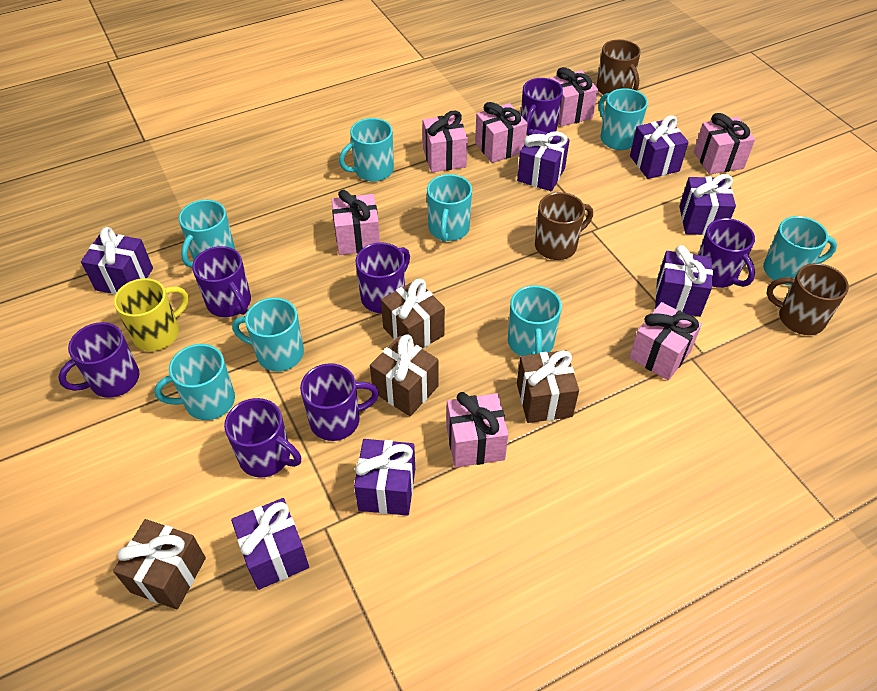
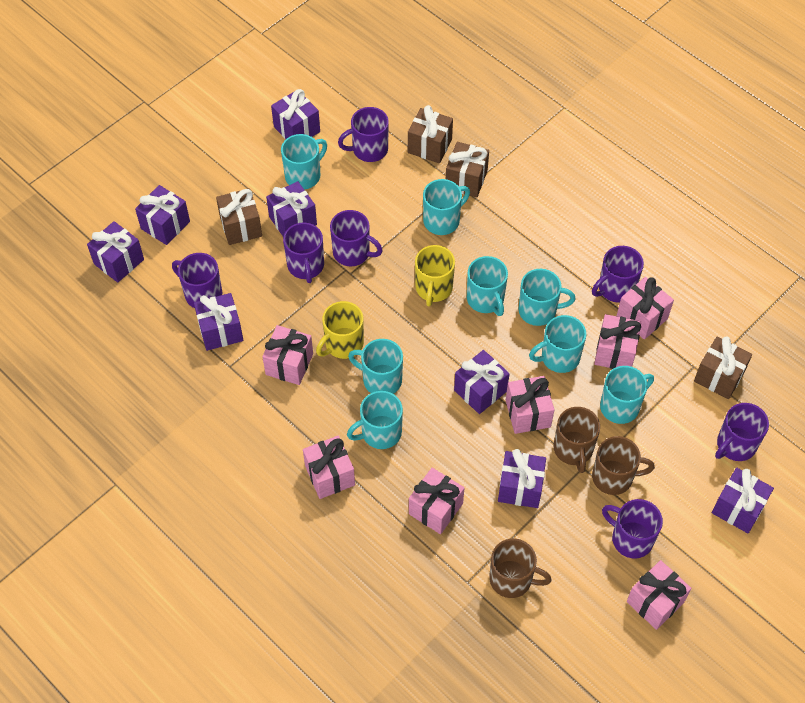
purple gift: 7 -> 8
yellow mug: 1 -> 2

